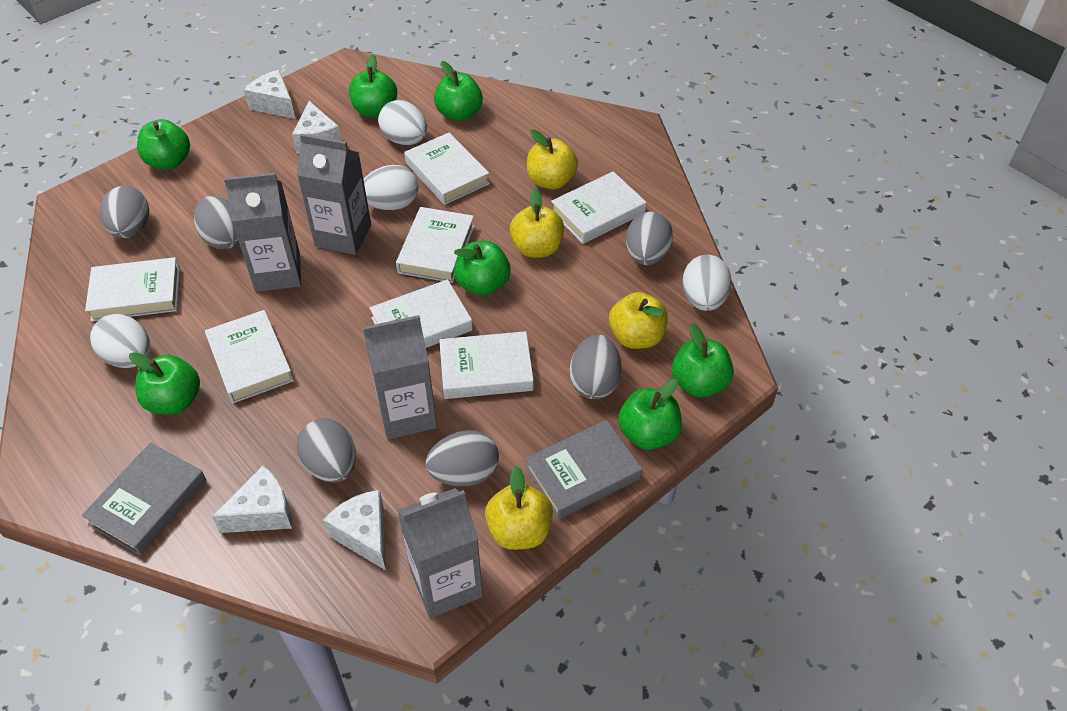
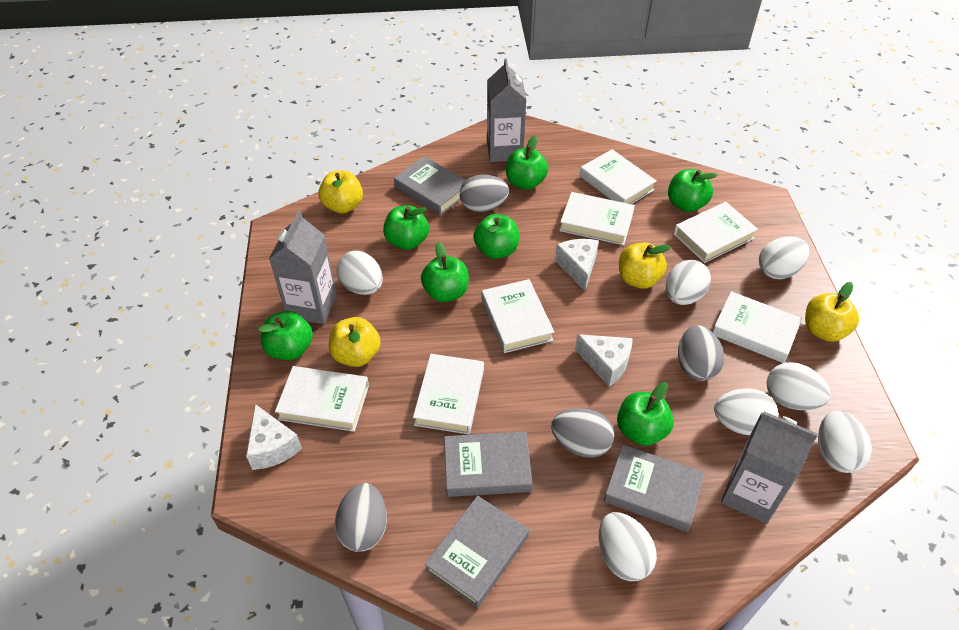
grey book: 2 -> 4
grey carton: 4 -> 3
grey egg: 6 -> 4
white cheese: 4 -> 3
white egg: 4 -> 7

